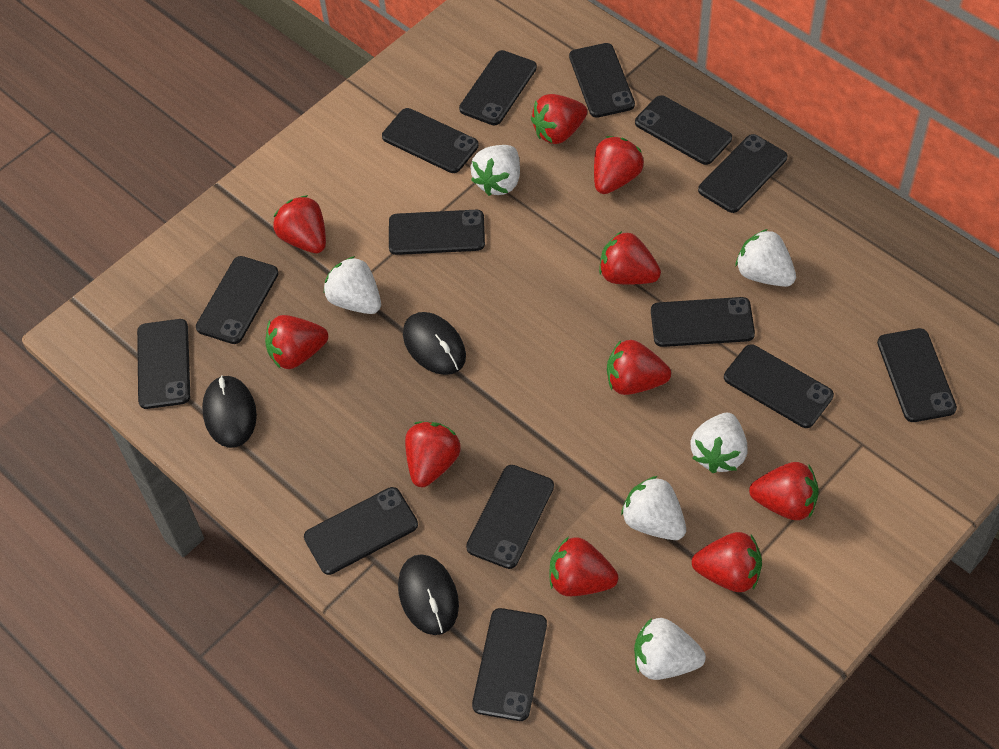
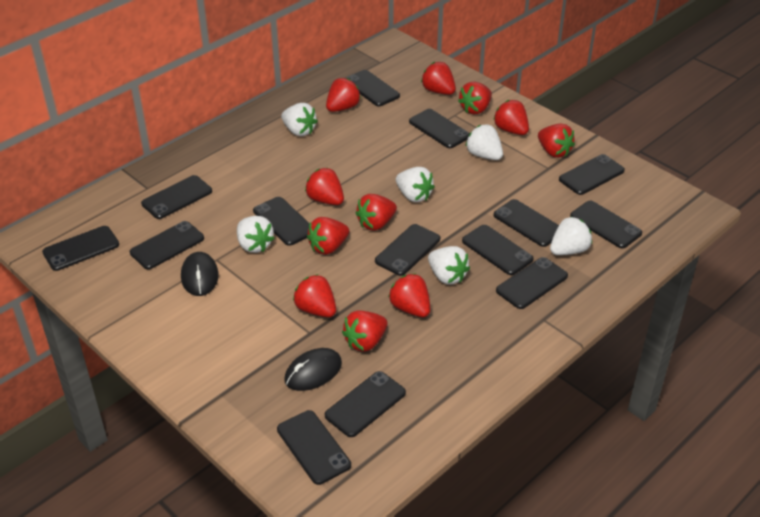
black mouse: 3 -> 2
red strawberry: 10 -> 11

